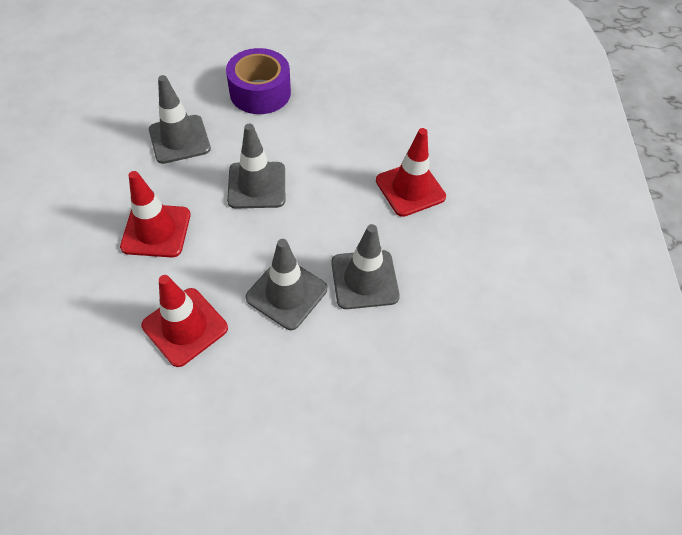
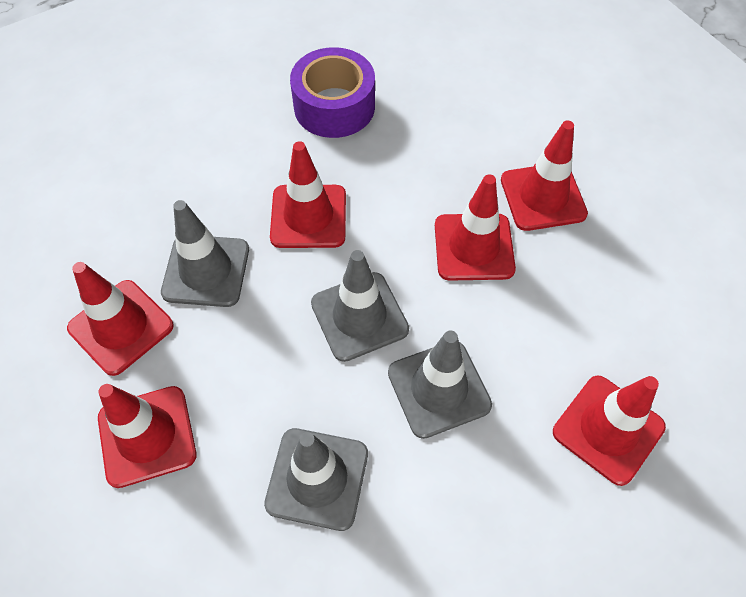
red traffic cone: 3 -> 6

